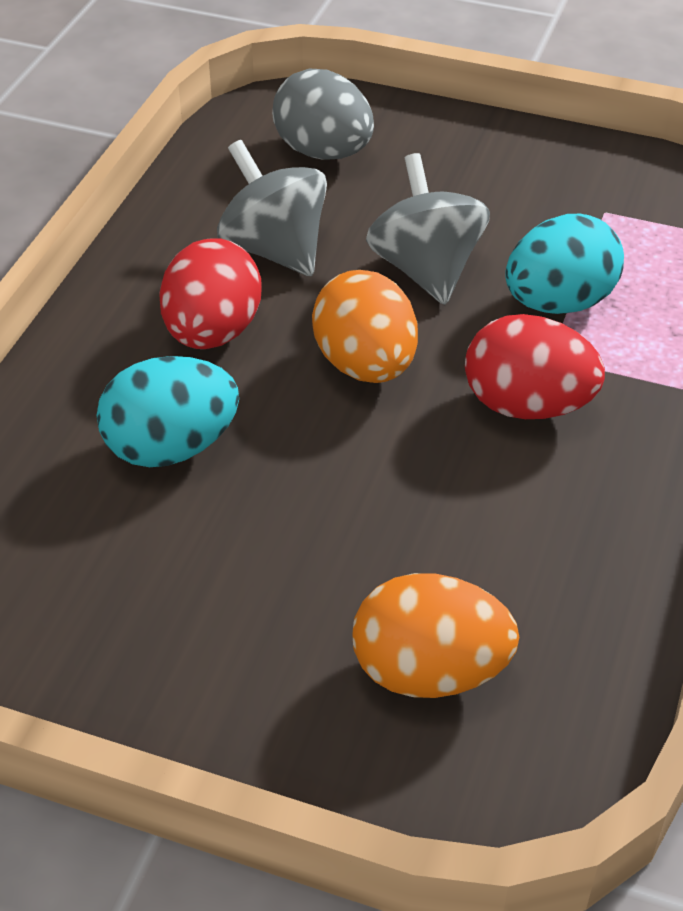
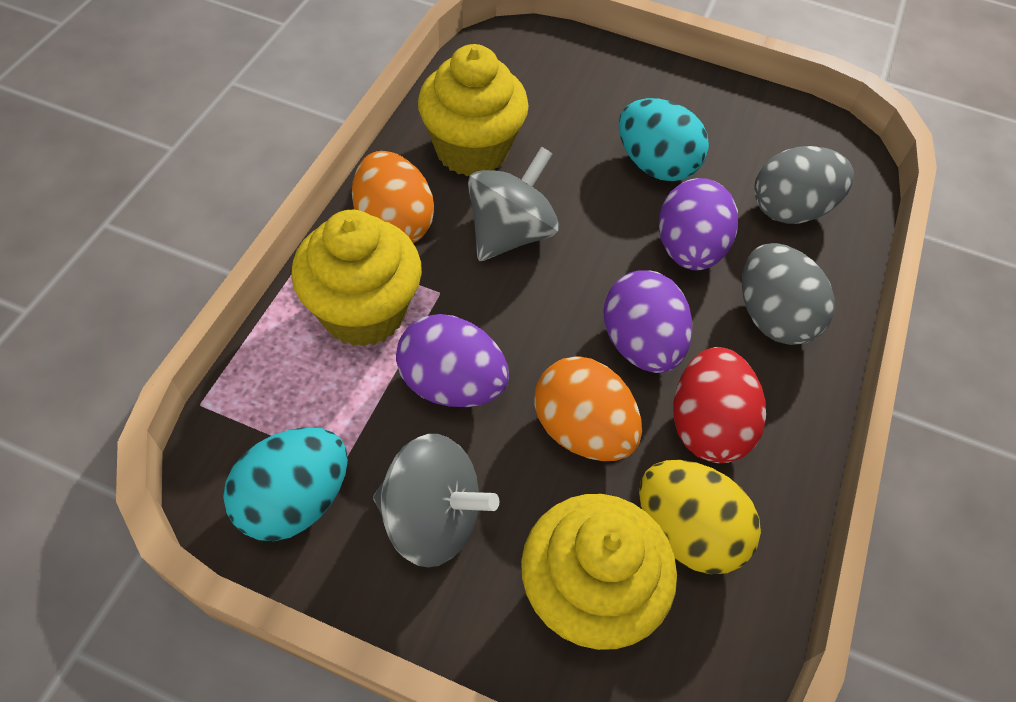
grey egg: 1 -> 2
purple egg: 0 -> 3
red egg: 2 -> 1
yellow cupcake: 0 -> 3
yellow egg: 0 -> 1

